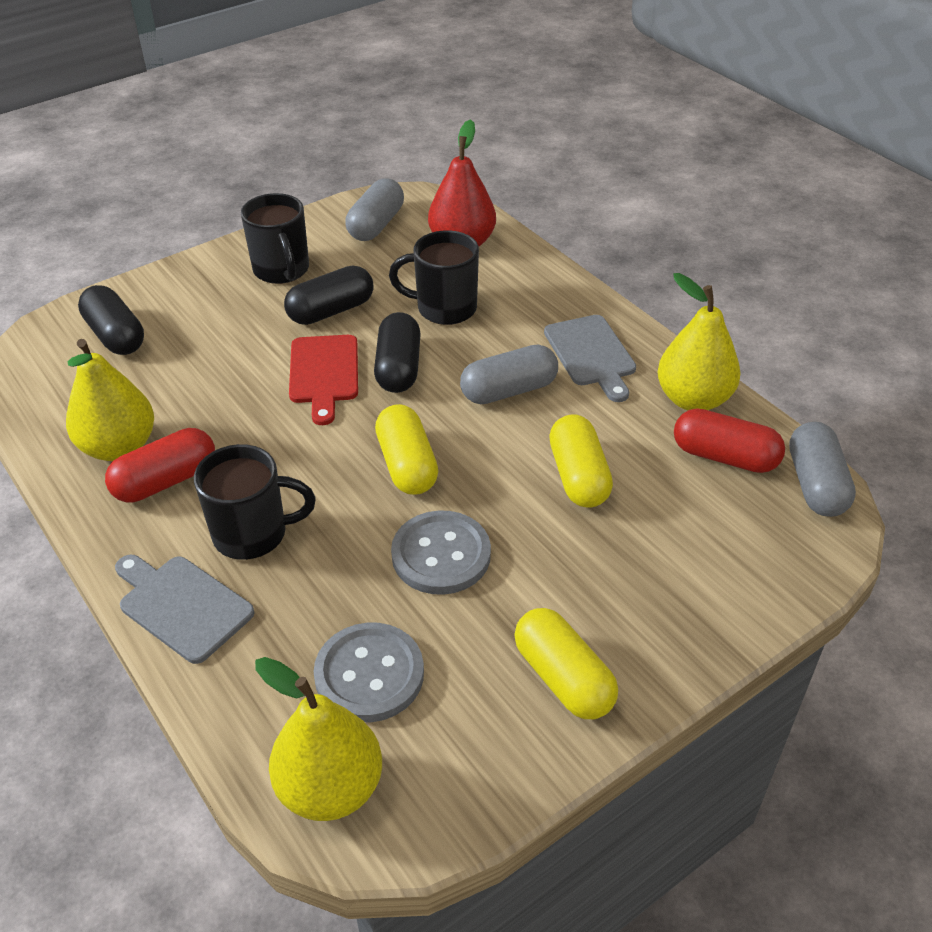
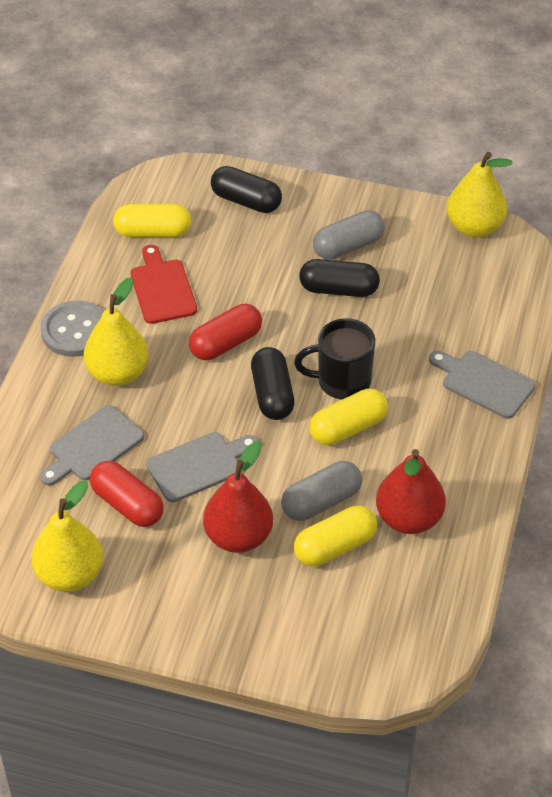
black mug: 3 -> 1
grey button: 2 -> 1
grey capsule: 3 -> 2
grey cutting board: 2 -> 3
red pear: 1 -> 2

